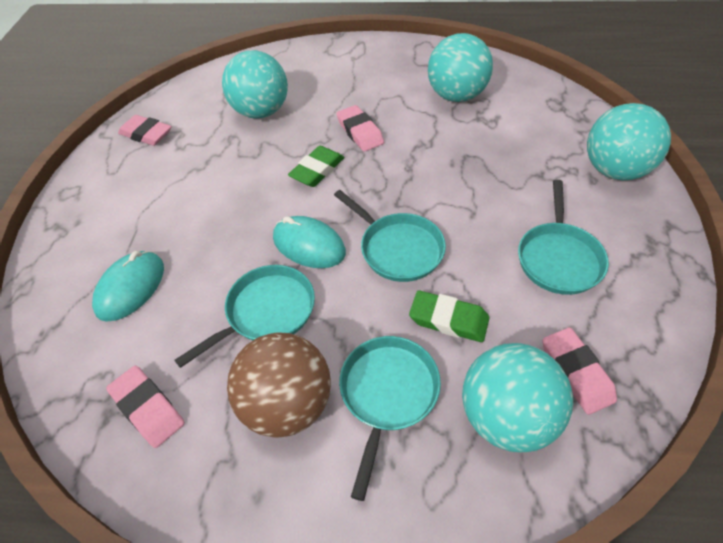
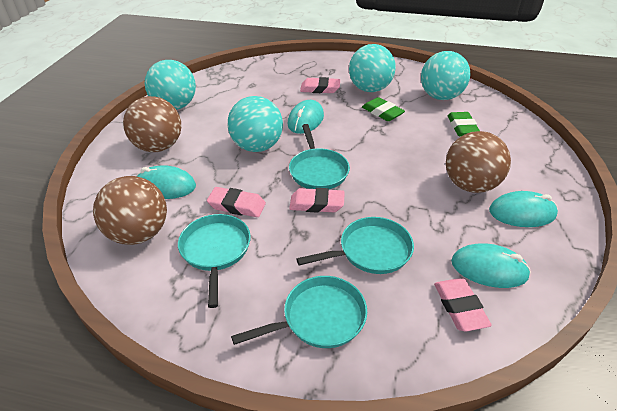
brown ball: 1 -> 3
turquoise mouse: 2 -> 4

